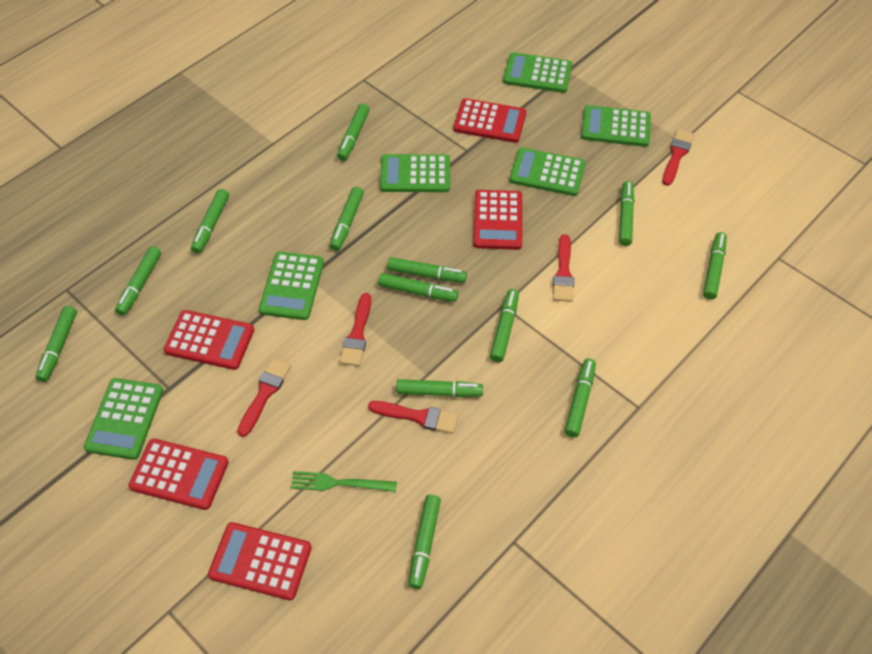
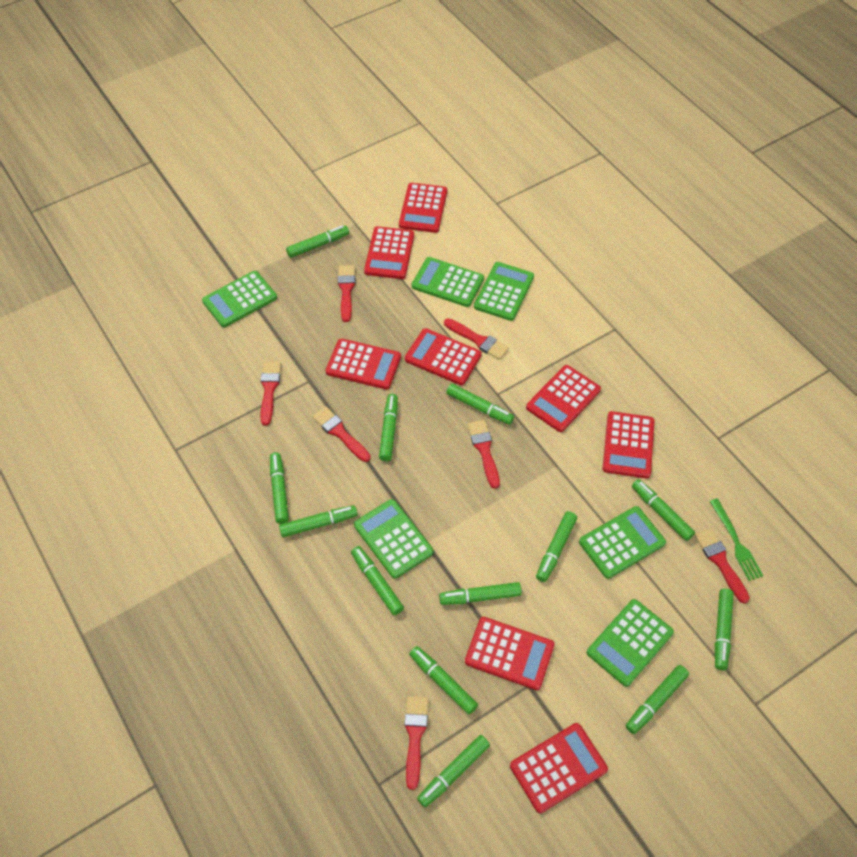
red brush: 5 -> 7
red calculator: 5 -> 8

